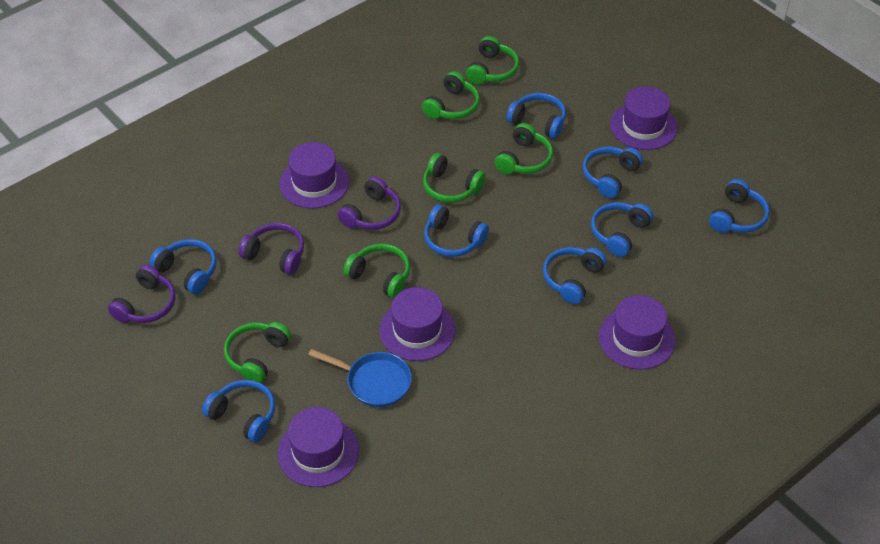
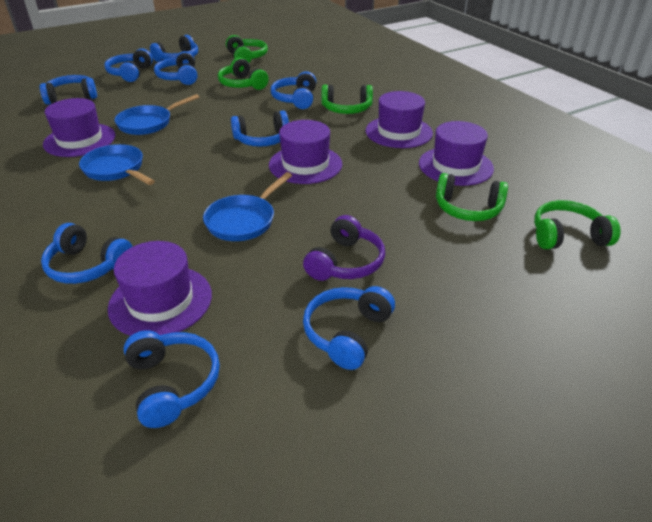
blue headphones: 8 -> 9
blue pan: 1 -> 3
green headphones: 6 -> 5
purple headphones: 3 -> 1

